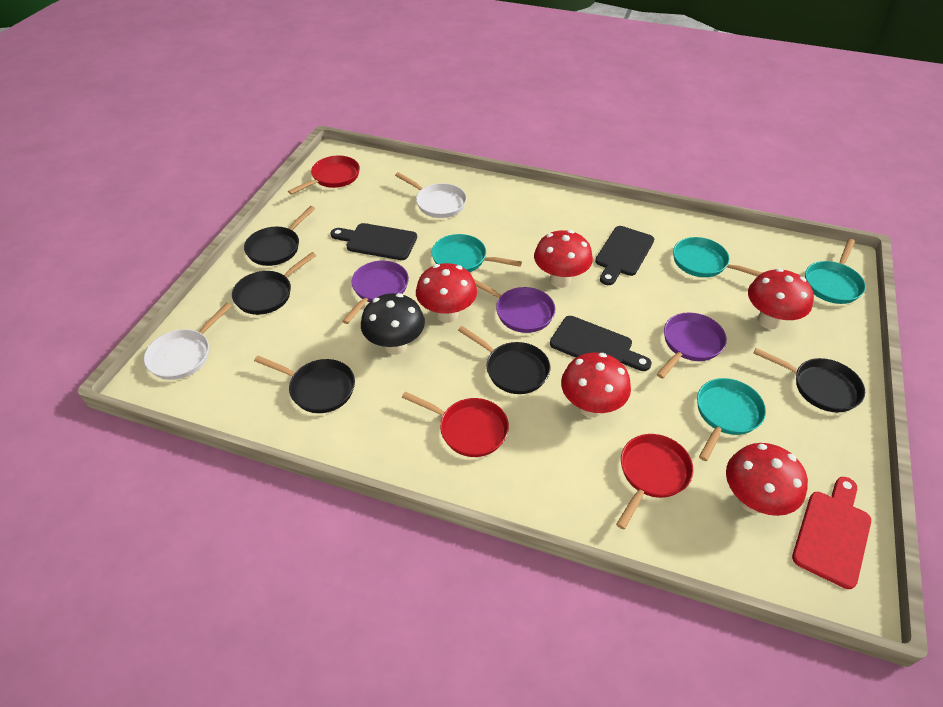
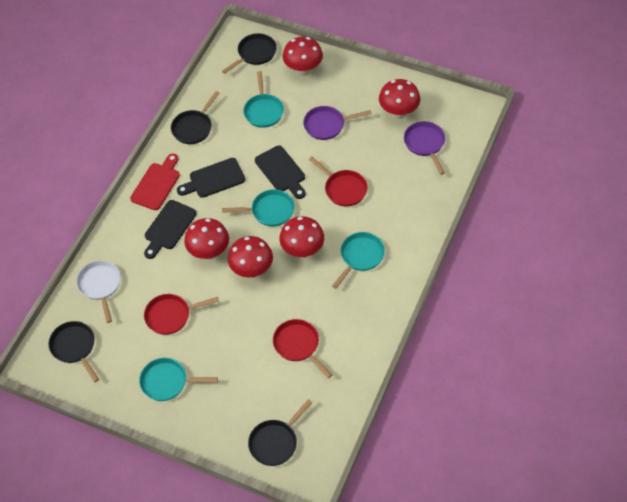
black mushroom: 1 -> 0
black pan: 5 -> 4
purple pan: 3 -> 2
white pan: 2 -> 1

